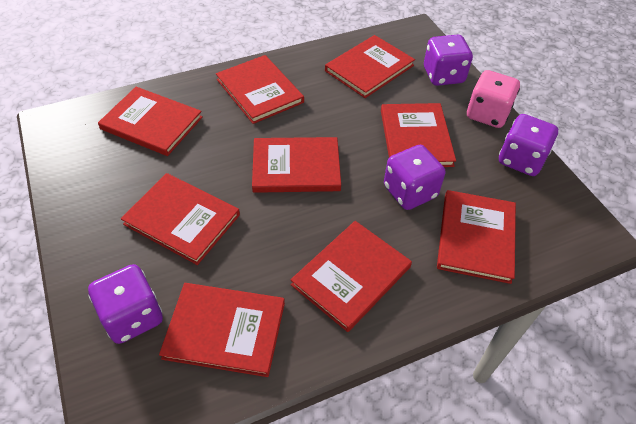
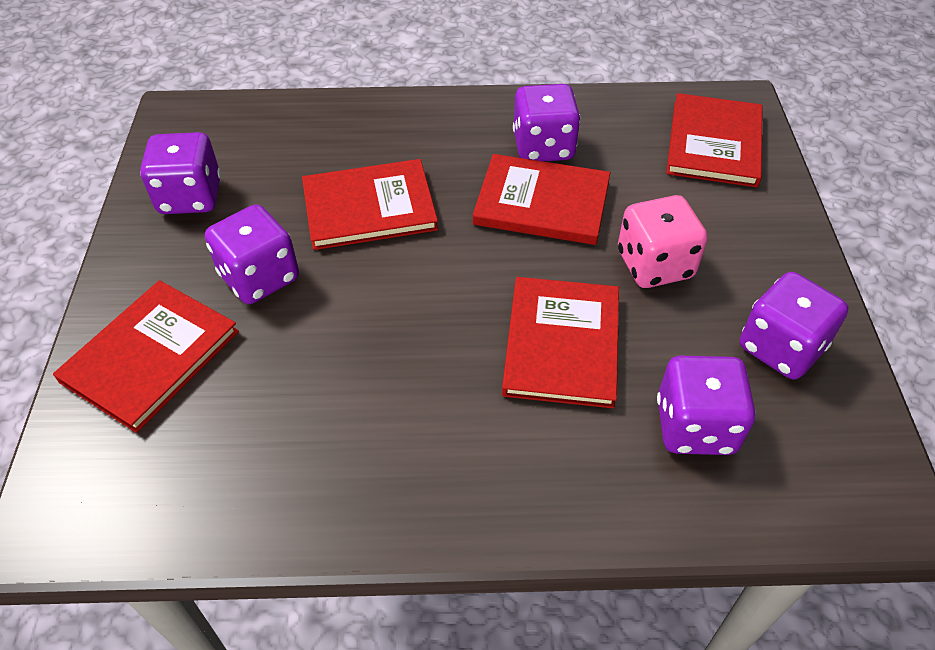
purple dice: 4 -> 5
red book: 9 -> 5

